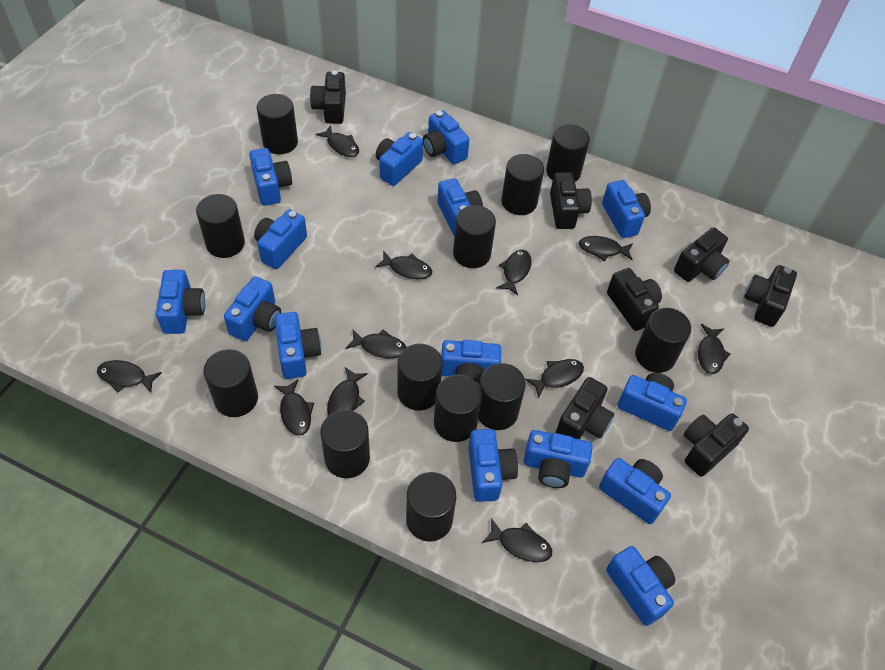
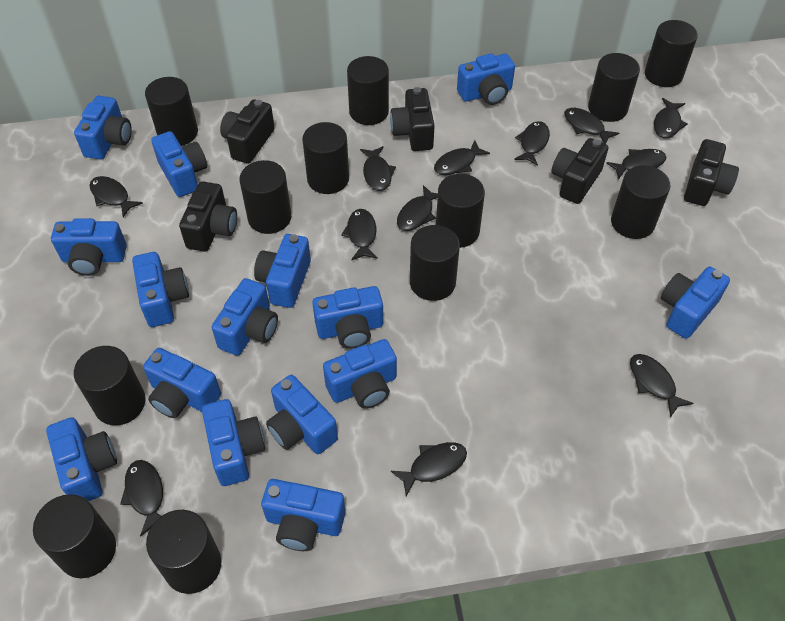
black camera: 7 -> 5
black fish: 11 -> 12

